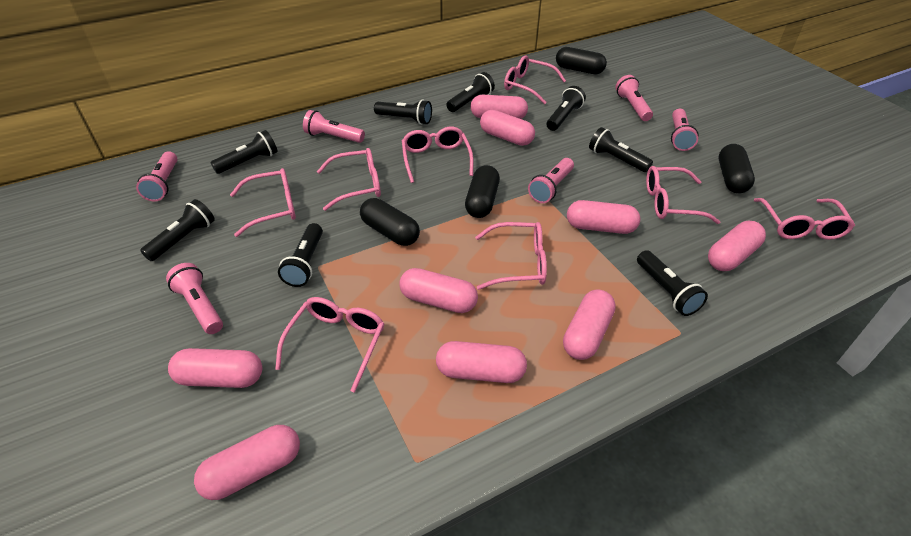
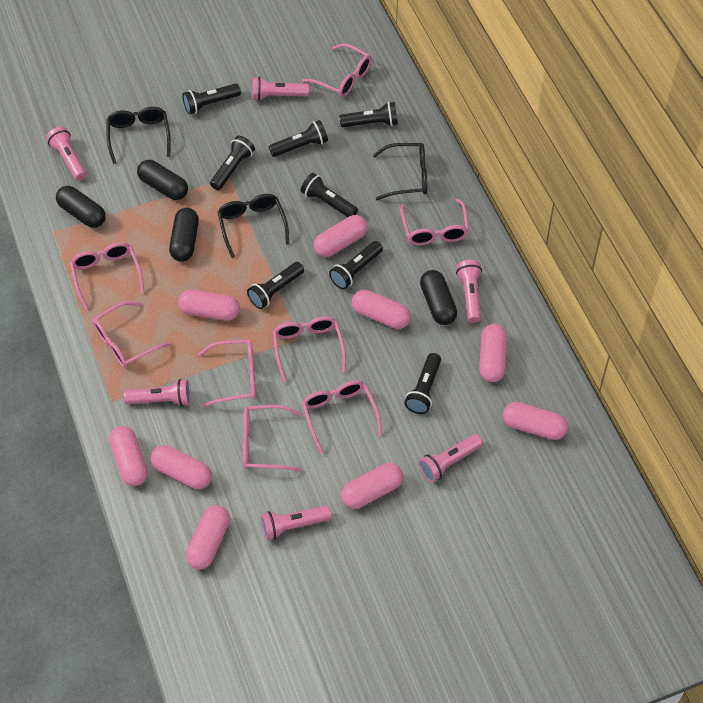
black glasses: 0 -> 3

